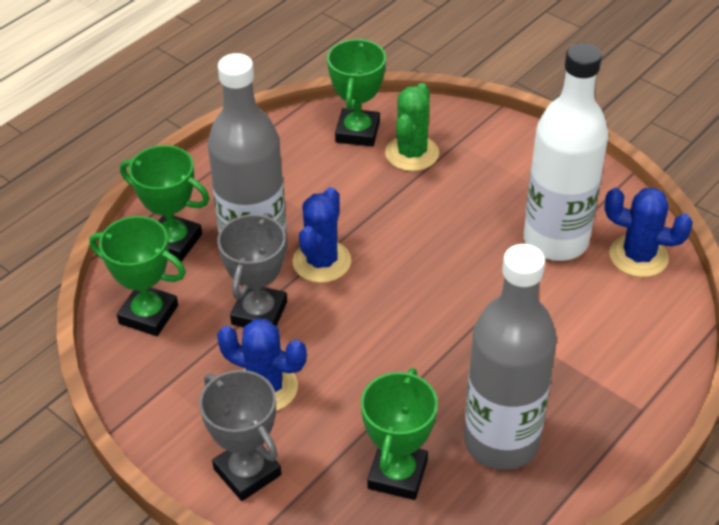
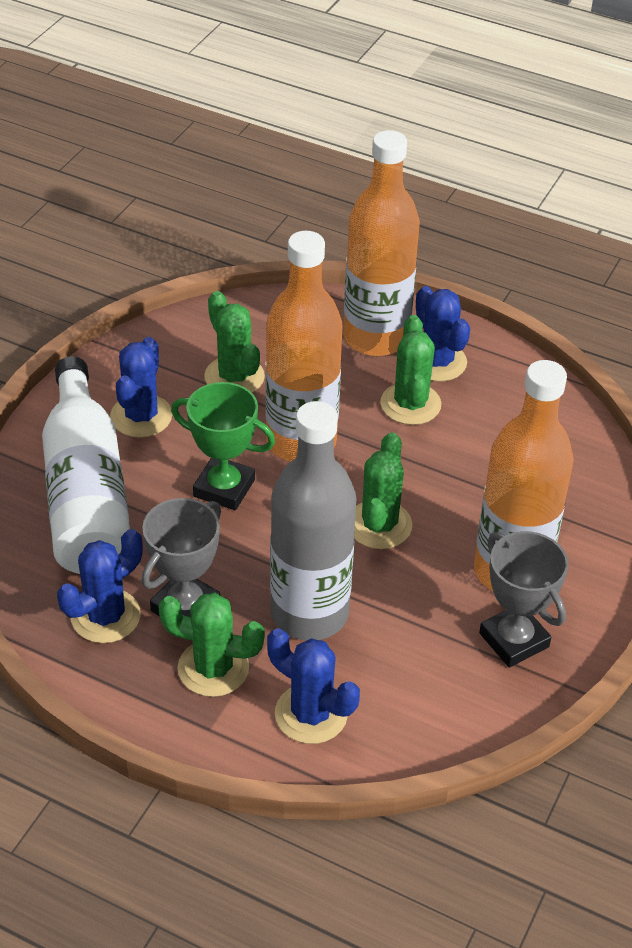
blue cactus: 3 -> 4
green cactus: 1 -> 4
green trophy: 4 -> 1
grey bottle: 2 -> 1
orange bottle: 0 -> 3

